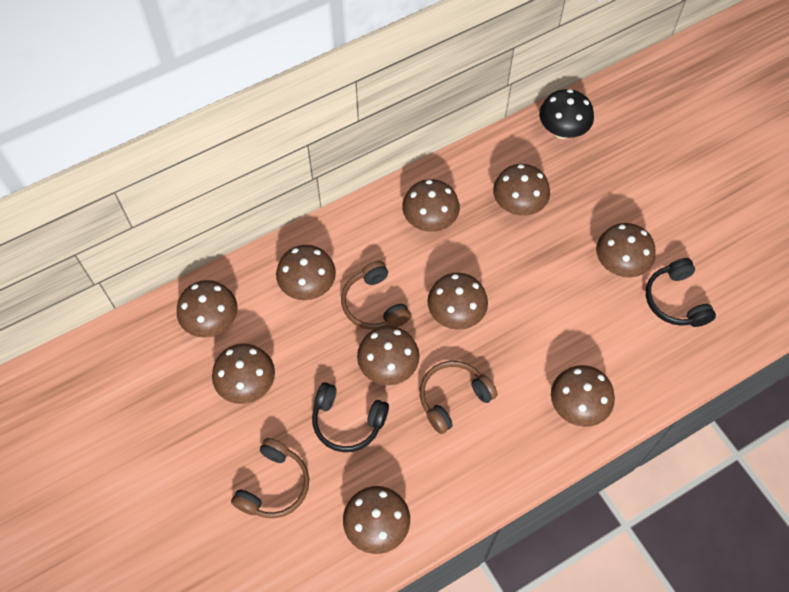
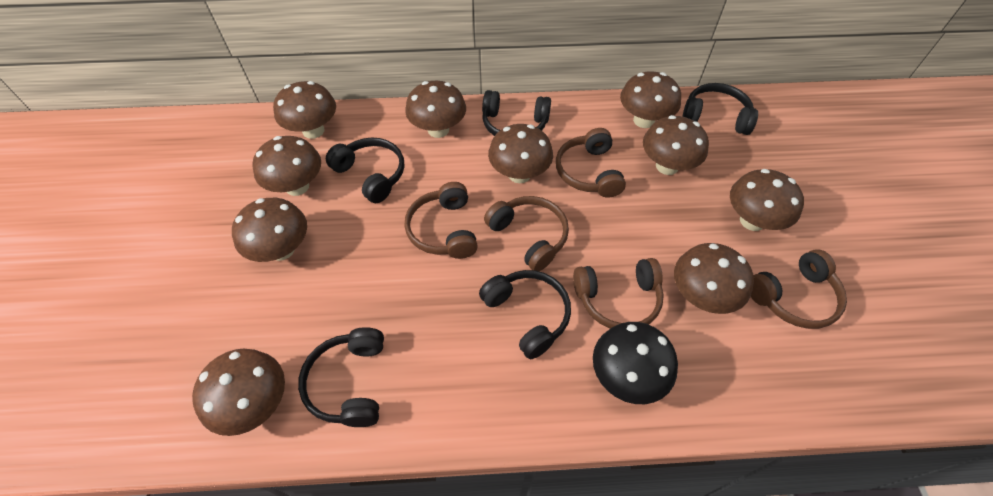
black headphones: 2 -> 5
brown headphones: 3 -> 5

